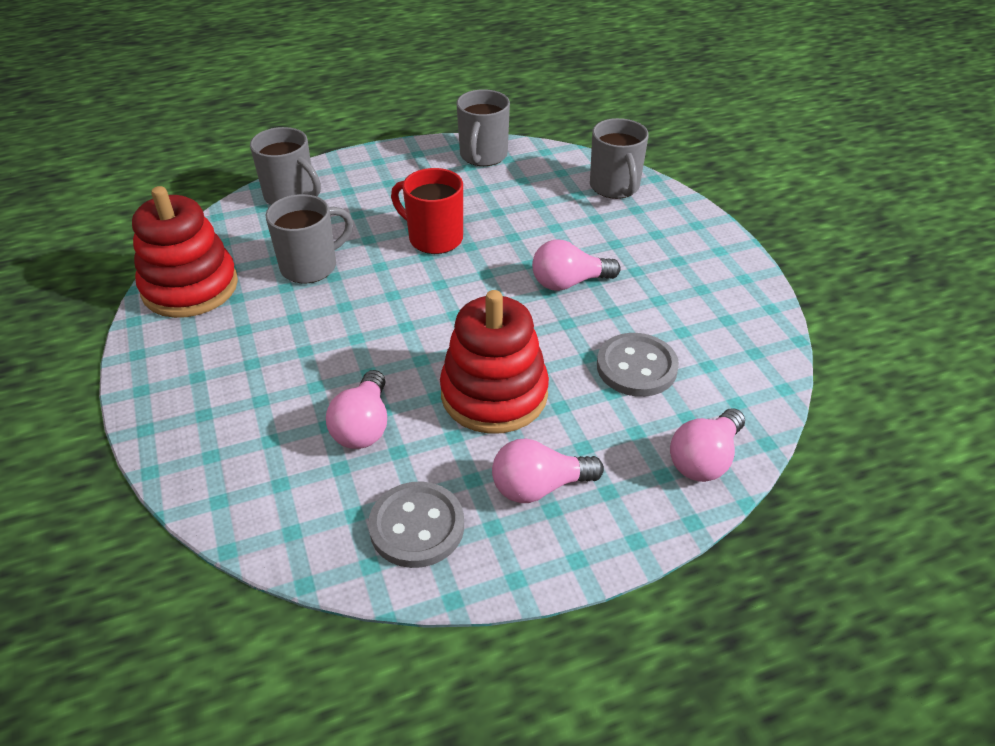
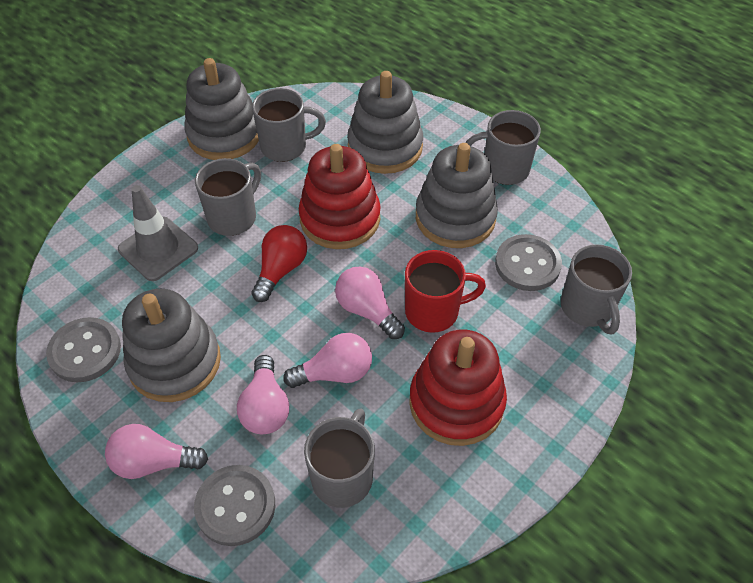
grey button: 2 -> 3
grey mug: 4 -> 5
grey stacking toy: 0 -> 4
grey traffic cone: 0 -> 1
red light bulb: 0 -> 1

